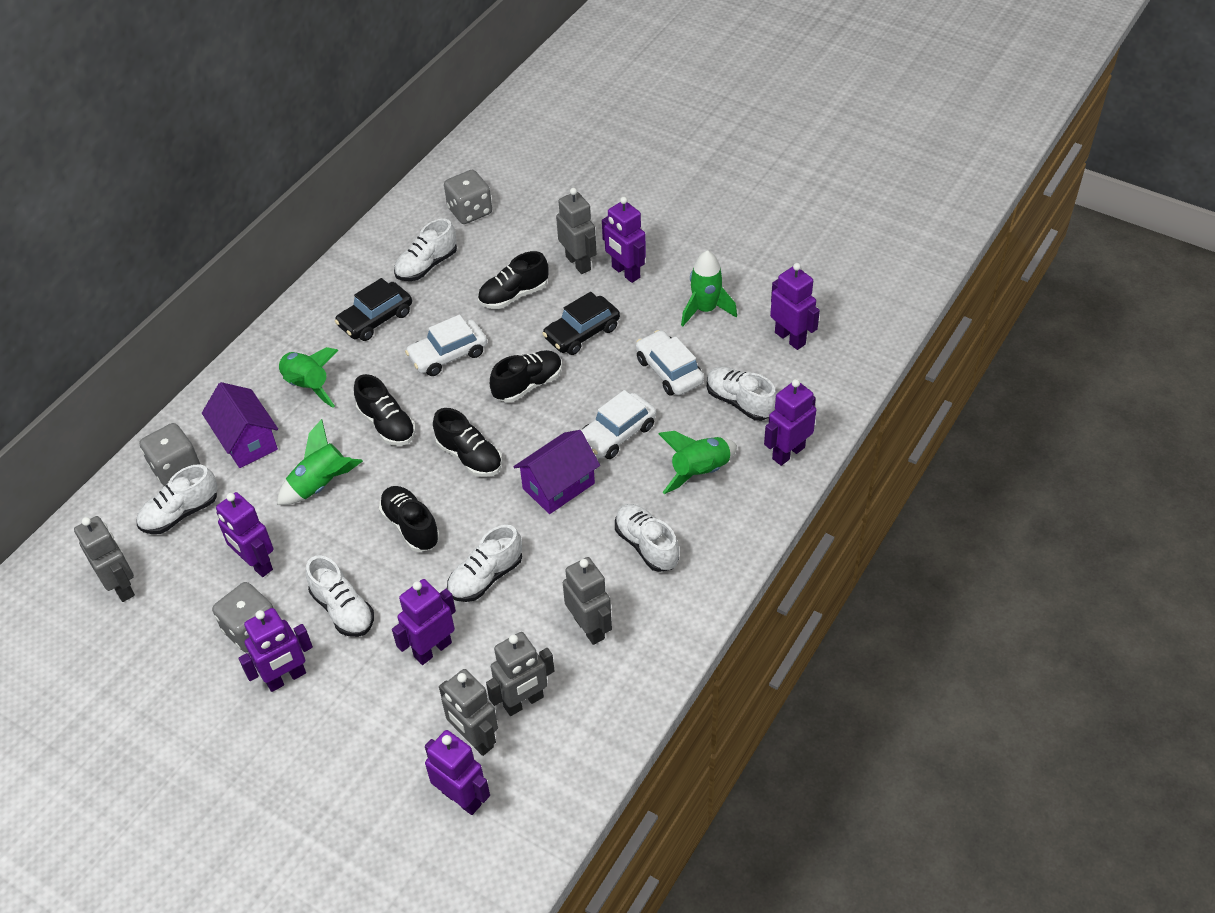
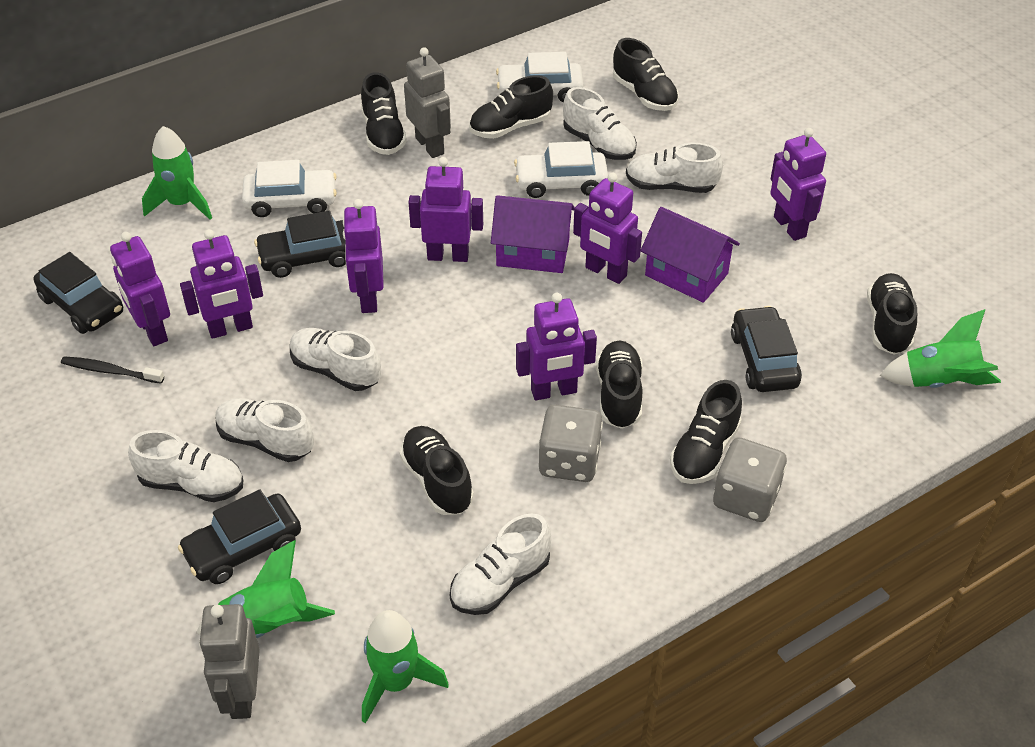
black car: 2 -> 4
black shoe: 5 -> 7
black toothbrush: 0 -> 1
grey dice: 3 -> 2
grey robot: 5 -> 2

